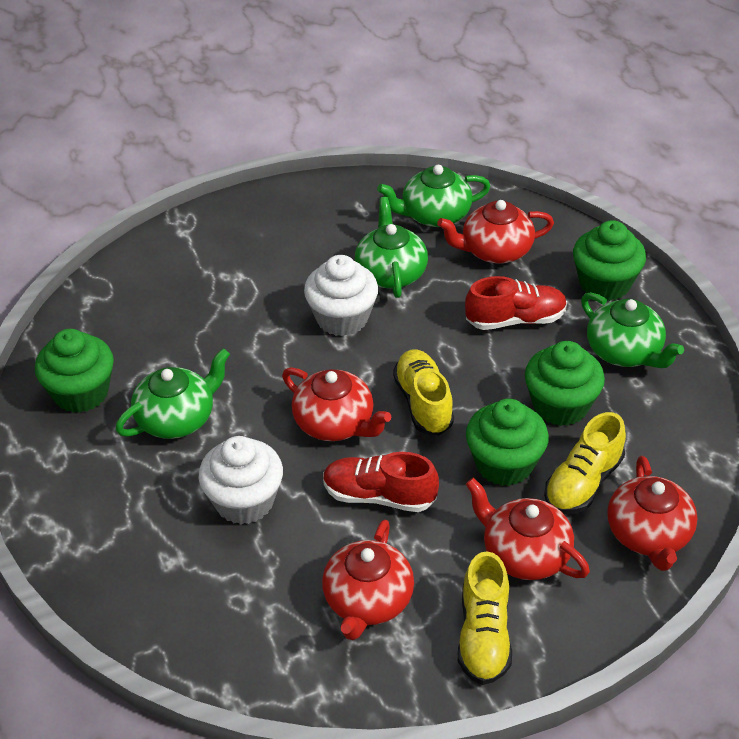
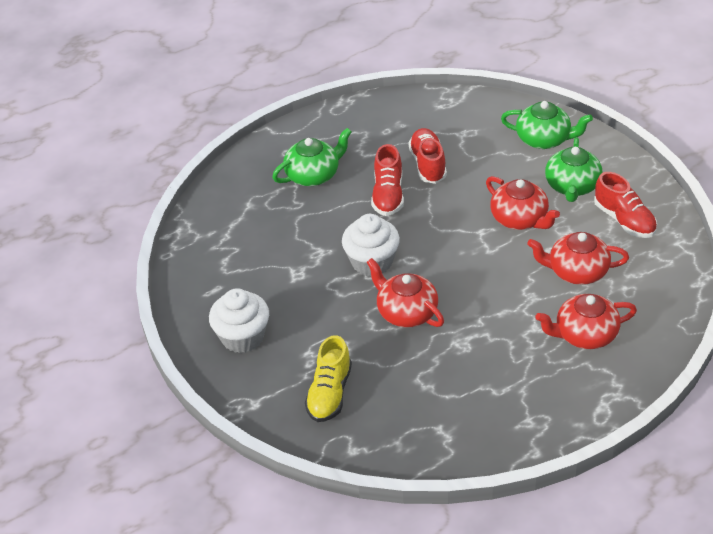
green cupcake: 4 -> 0
green teapot: 4 -> 3
red shoe: 2 -> 3
red teapot: 5 -> 4
yellow shoe: 3 -> 1

